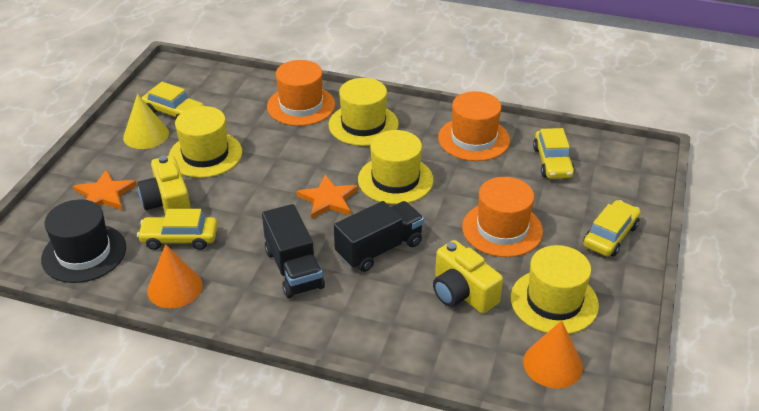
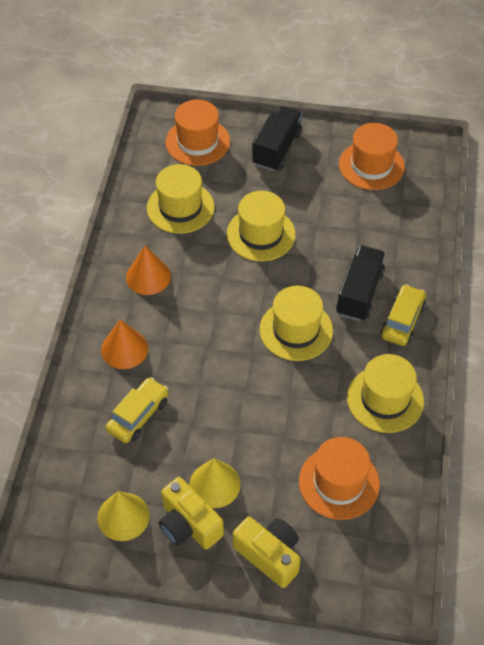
black hat: 1 -> 0
orange star: 2 -> 0
yellow car: 4 -> 2
yellow cone: 1 -> 2

